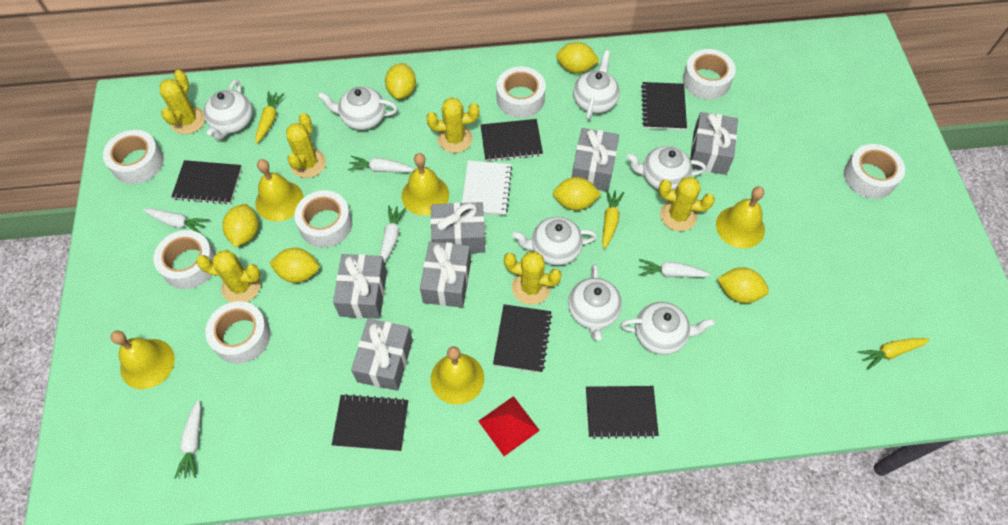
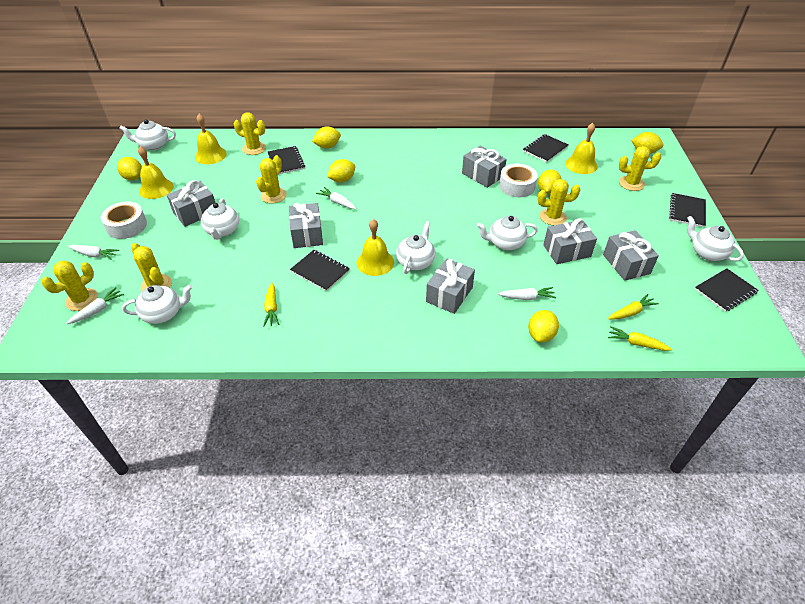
black notebook: 6 -> 5
red pyramid: 1 -> 0
white carrot: 5 -> 4
white notebook: 1 -> 0
white tape: 7 -> 2
white teapot: 7 -> 6
yellow bell: 5 -> 4

